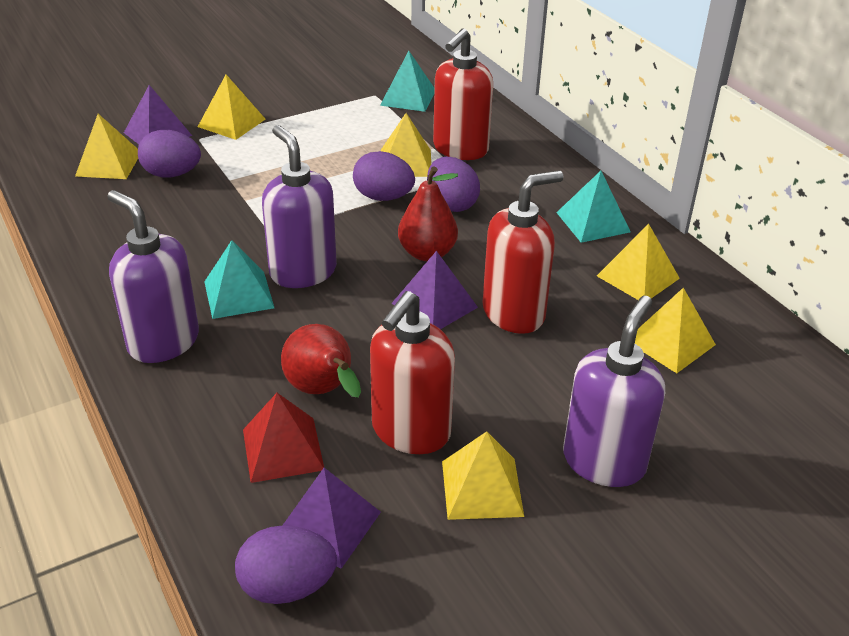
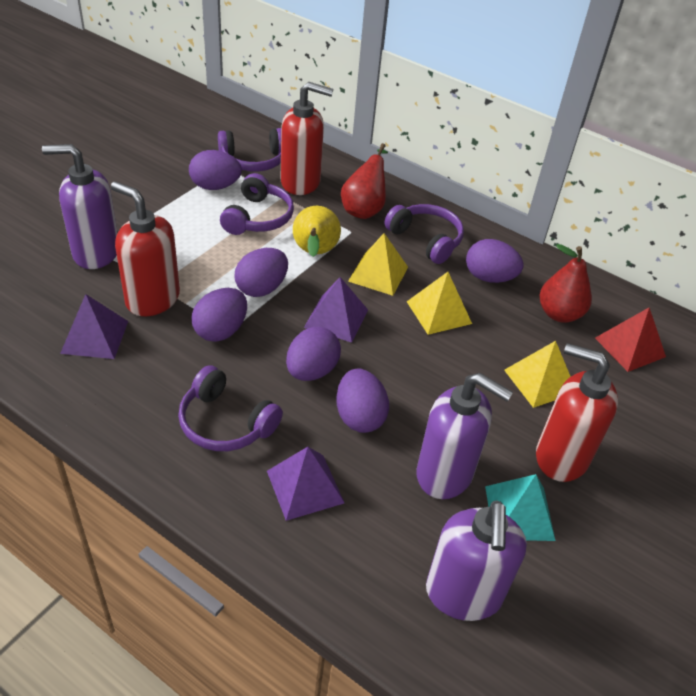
purple egg: 4 -> 6
purple headphones: 0 -> 4
turquoise pyramid: 3 -> 1
yellow pear: 0 -> 1
yellow pyramid: 6 -> 3

